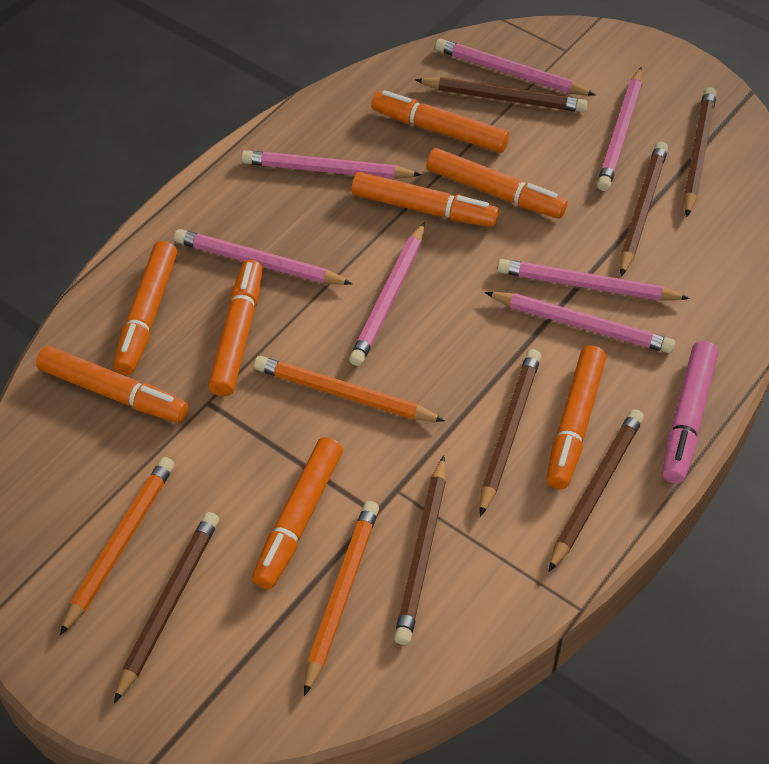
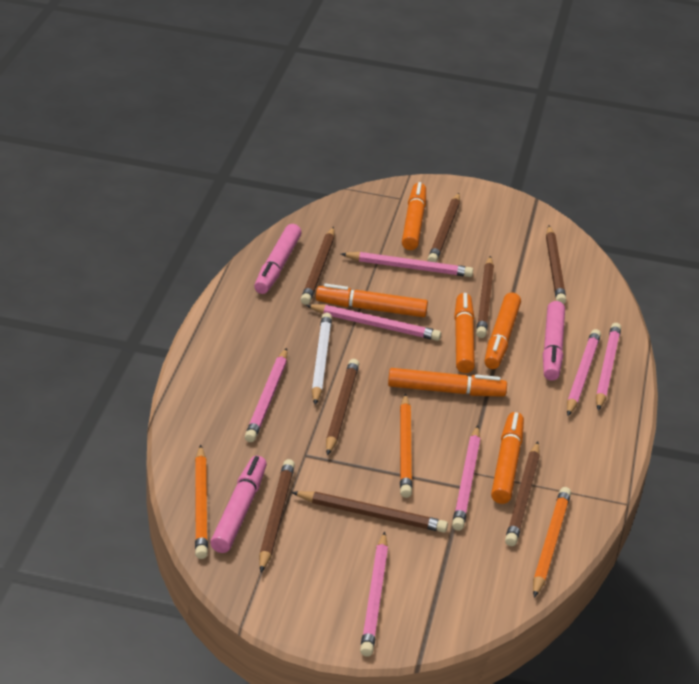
brown pencil: 7 -> 8
orange marker: 8 -> 6
pink marker: 1 -> 3
white pencil: 0 -> 1

